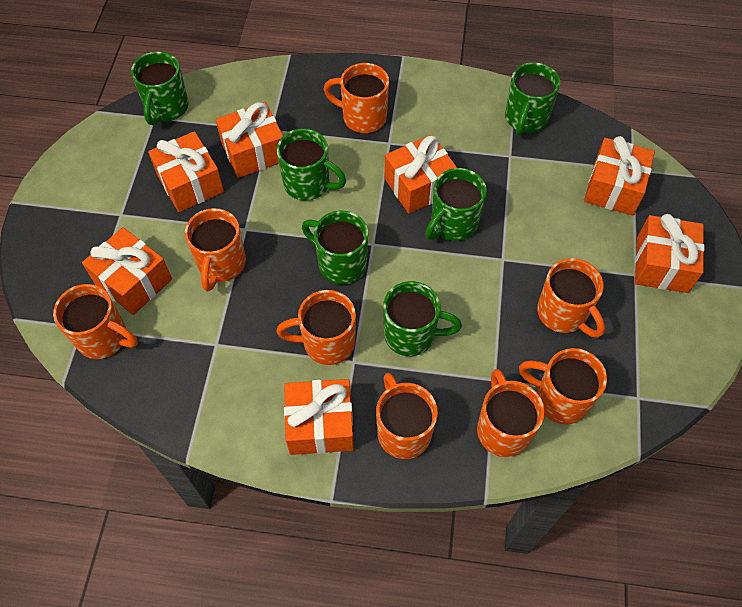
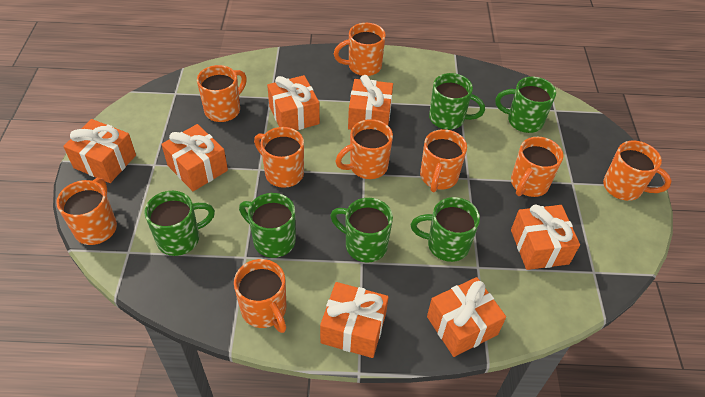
orange mug: 8 -> 9

